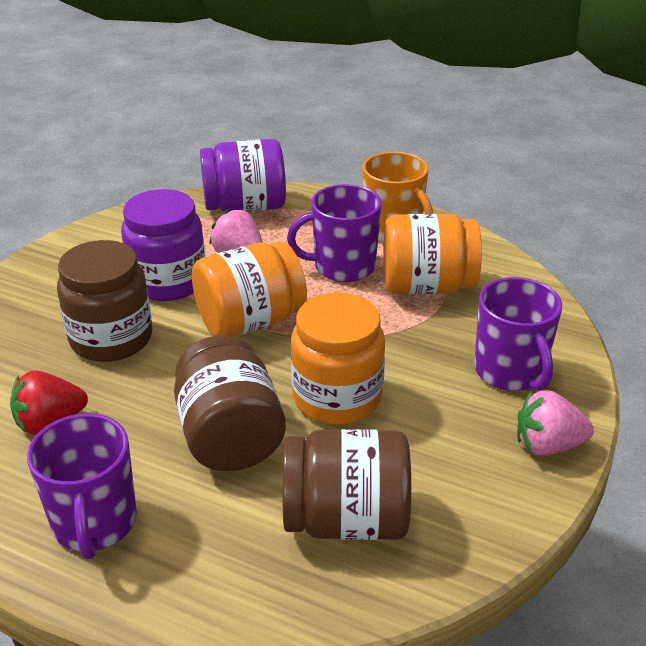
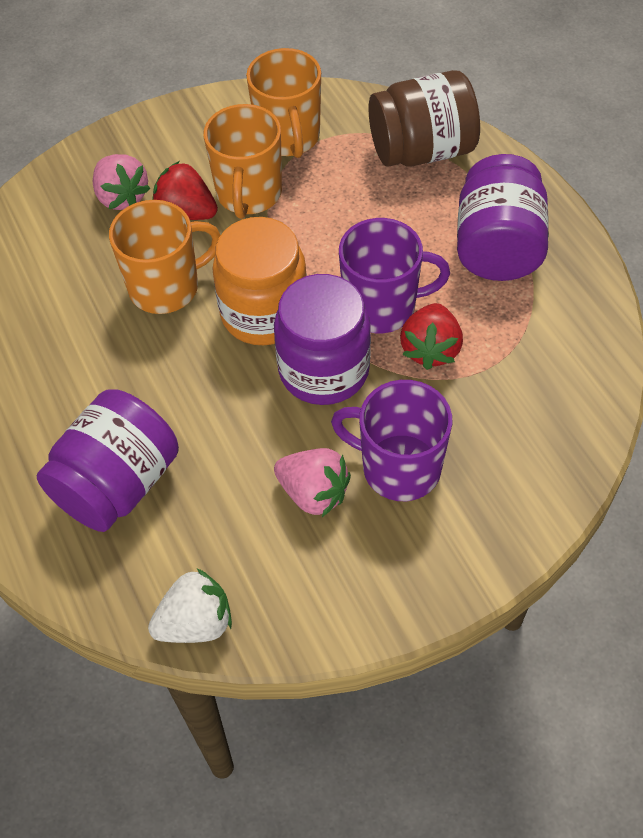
brown jar: 3 -> 1
orange jar: 3 -> 1
orange mug: 1 -> 3
purple jar: 2 -> 3
purple mug: 3 -> 2
red strawberry: 1 -> 2
white strawberry: 0 -> 1

